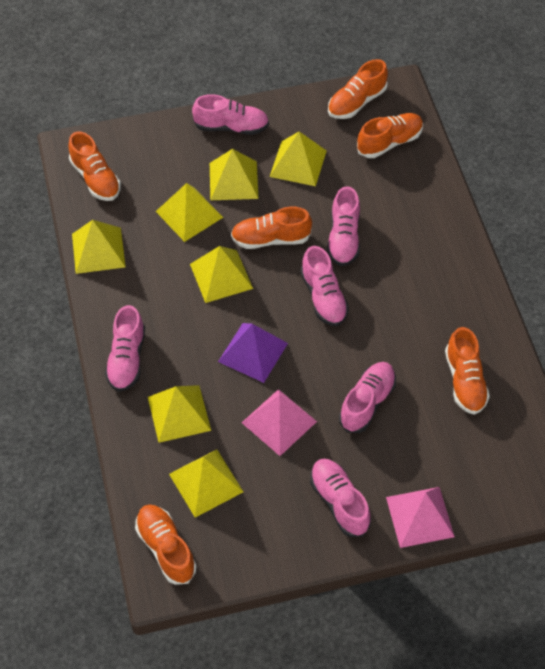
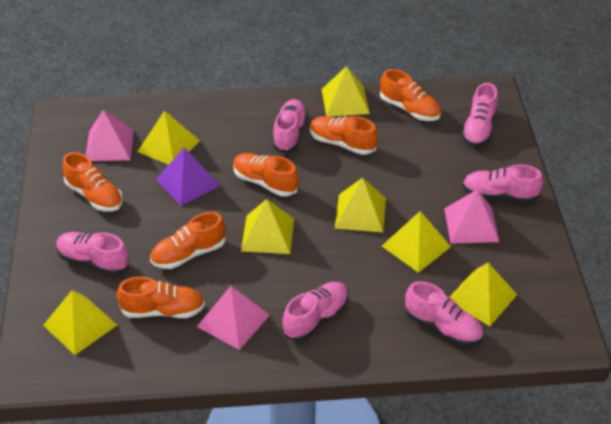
pink pyramid: 2 -> 3

